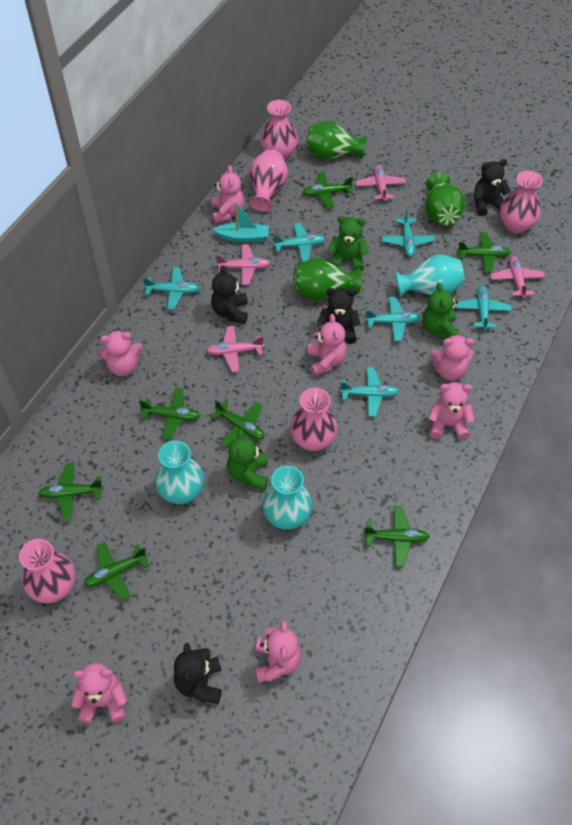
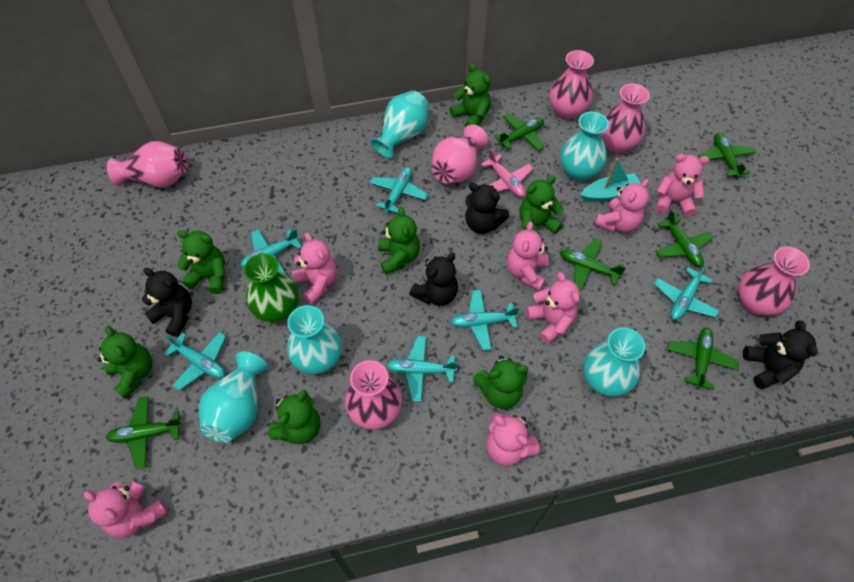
green plane: 7 -> 6
green teddy bear: 3 -> 7
green vase: 3 -> 1
pink plane: 4 -> 1
pink vase: 5 -> 6
turquoise vase: 3 -> 5

